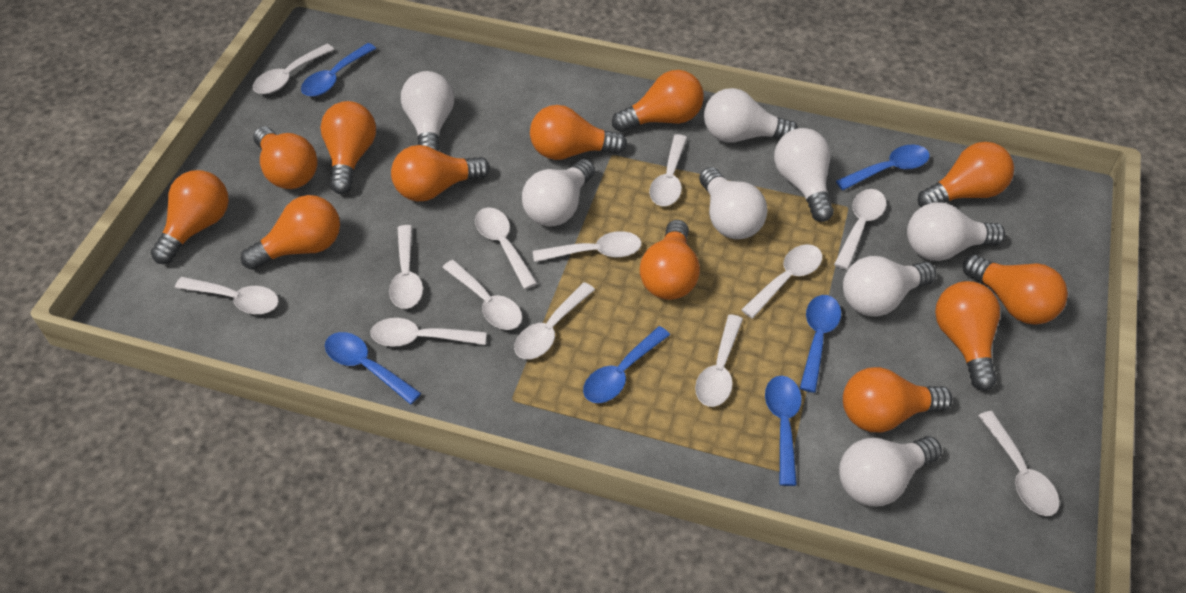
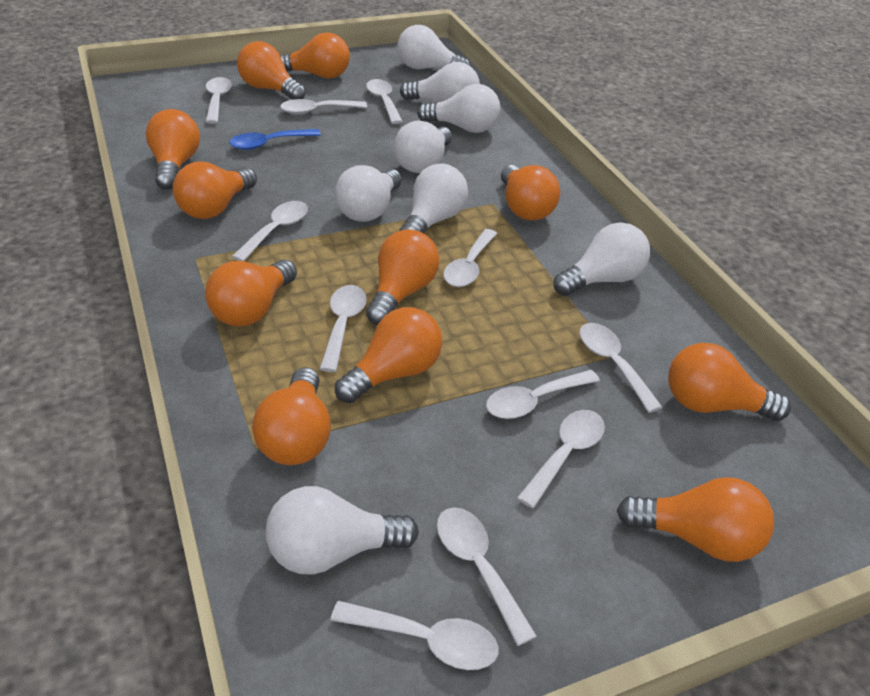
blue spoon: 6 -> 1
orange light bulb: 12 -> 11
white spoon: 13 -> 11

